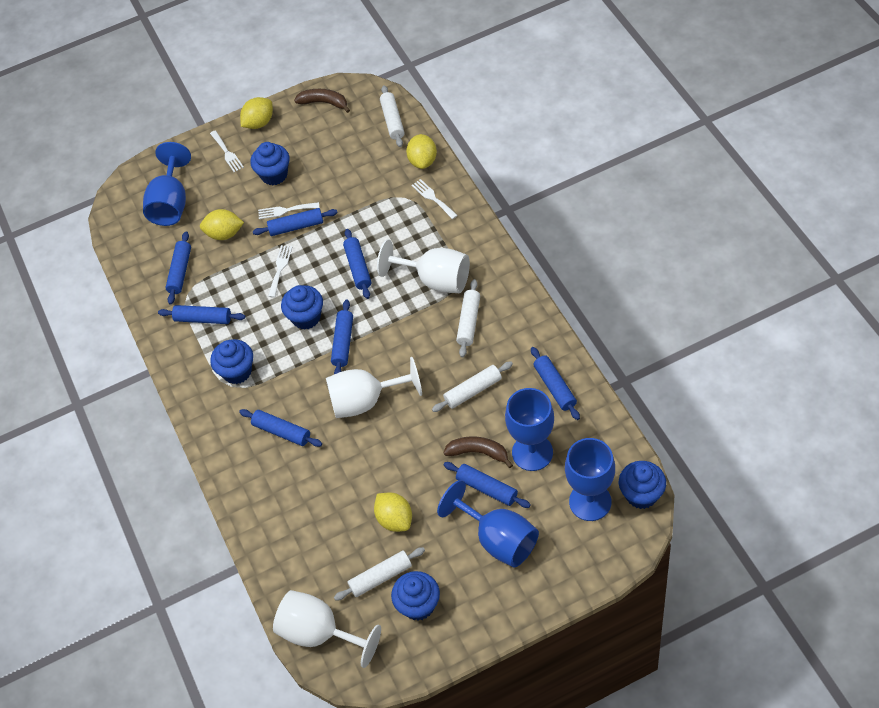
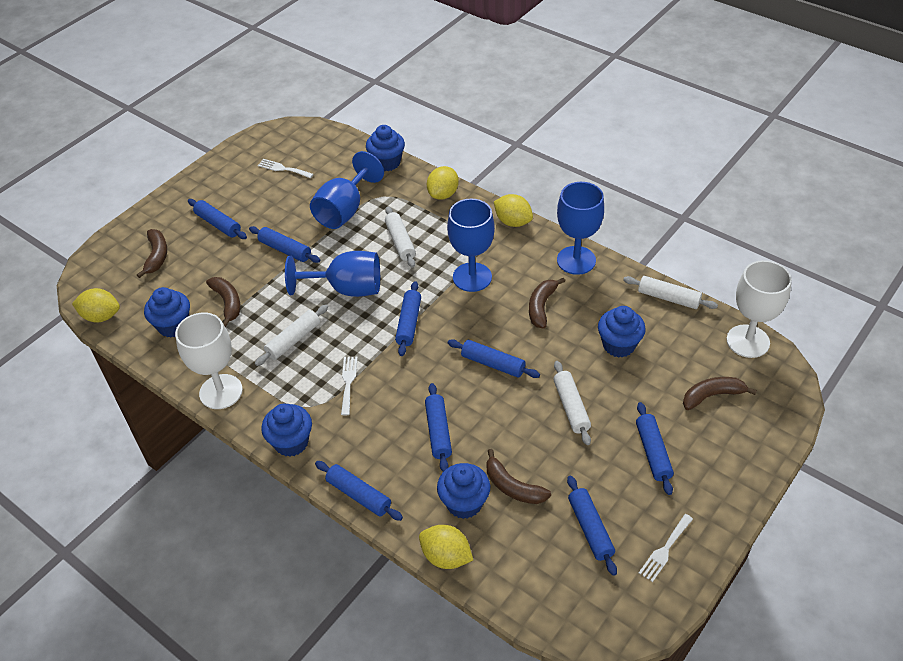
brown banana: 2 -> 5
white fork: 4 -> 3
white goblet: 3 -> 2

